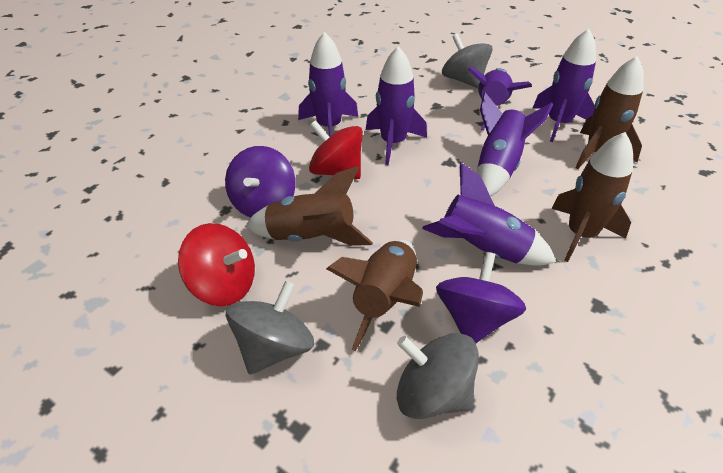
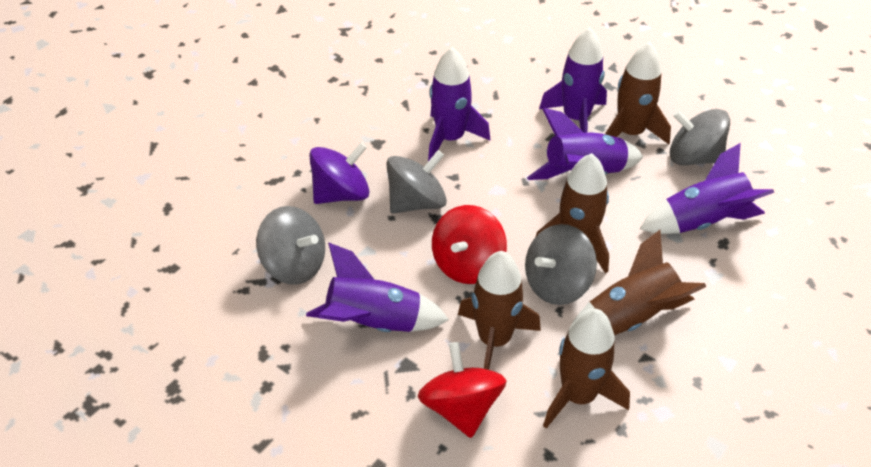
brown rocket: 4 -> 5
grey spinning top: 3 -> 4
purple rocket: 6 -> 5
purple spinning top: 2 -> 1

